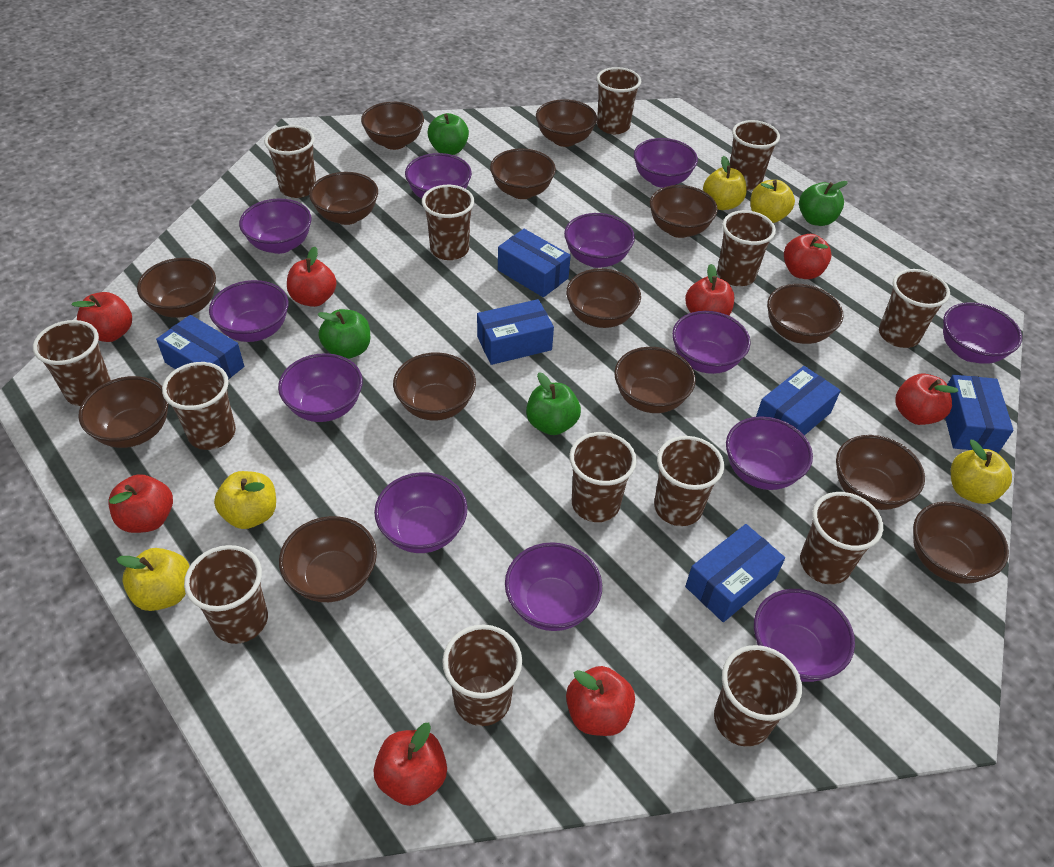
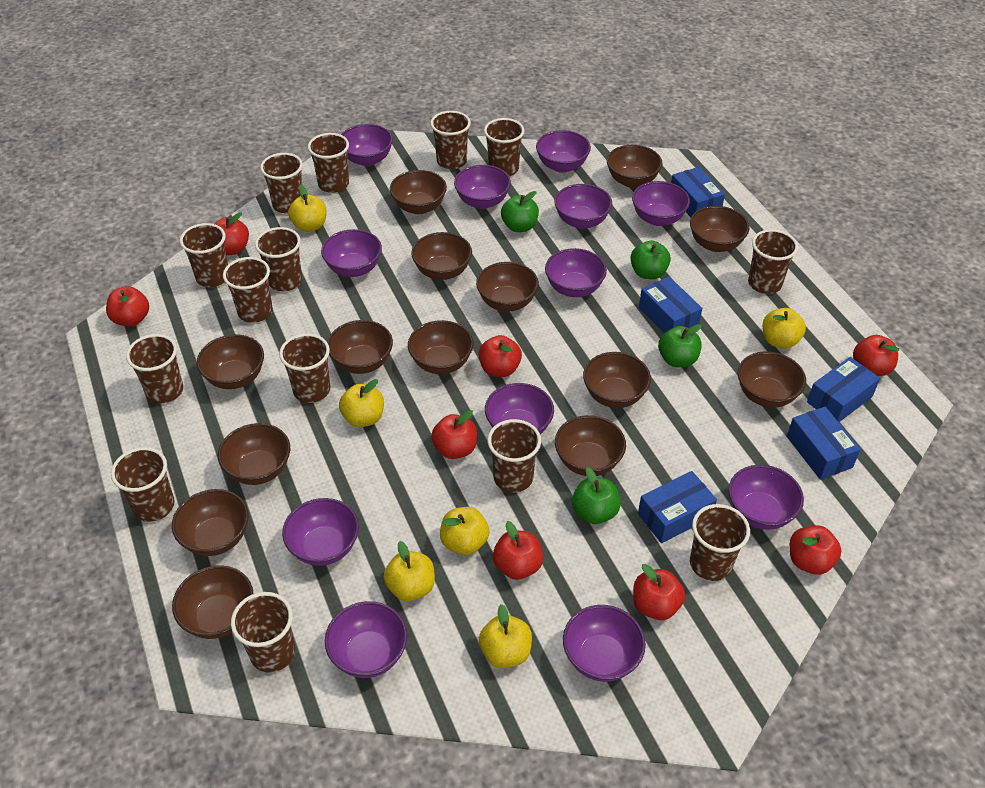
blue box: 6 -> 5
yellow apple: 5 -> 6

